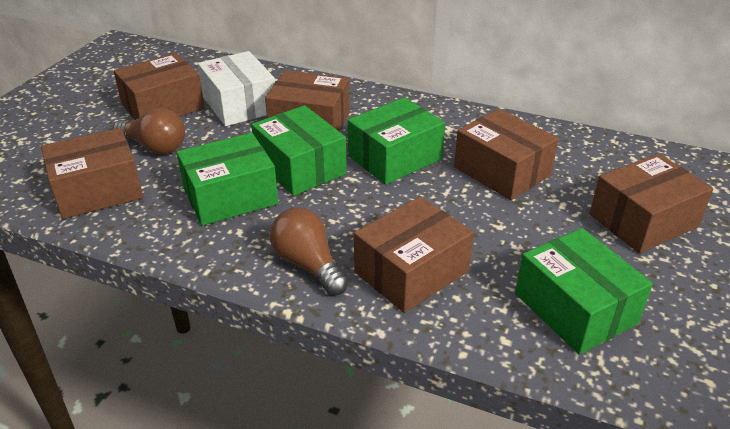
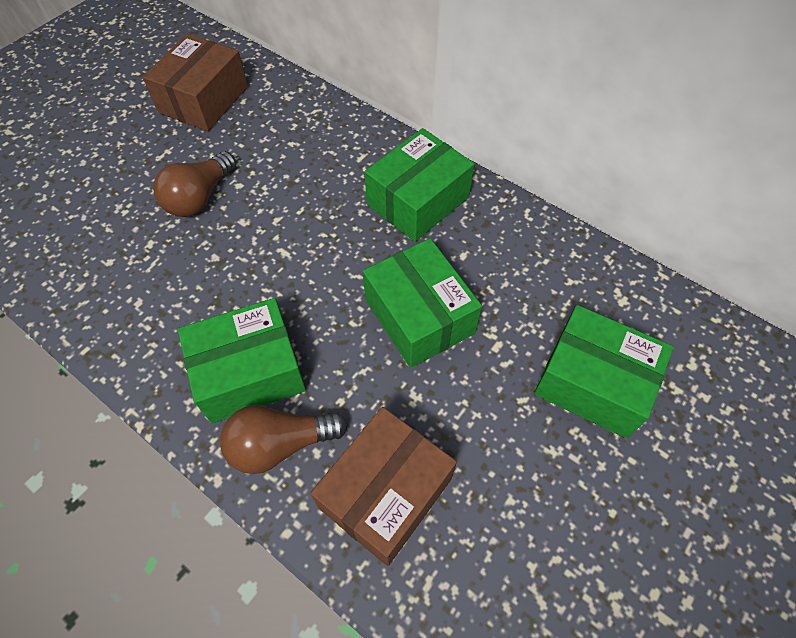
brown box: 6 -> 2
white box: 1 -> 0

